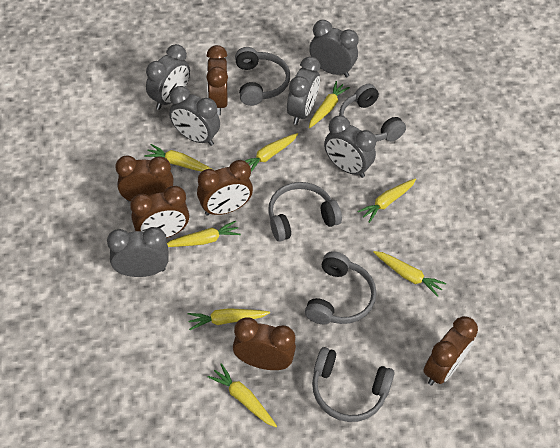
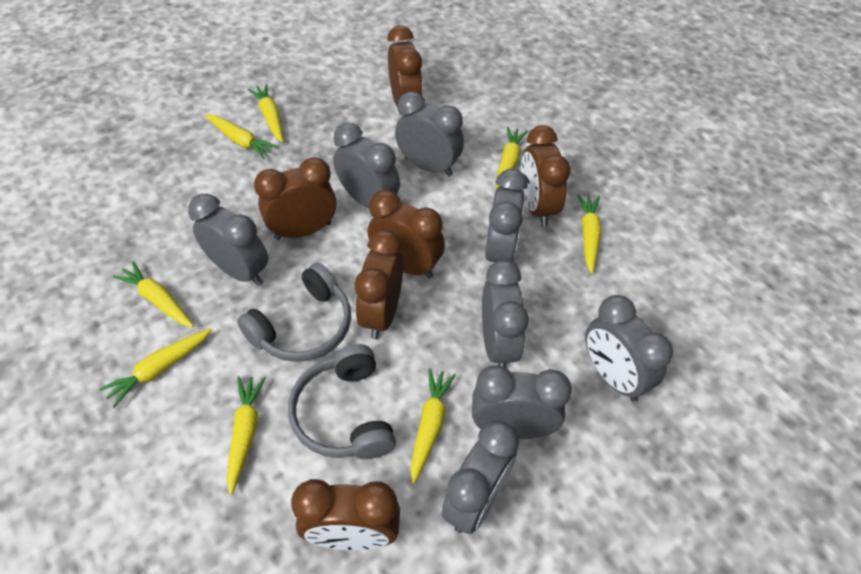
grey clock: 6 -> 8
grey headphones: 5 -> 2

